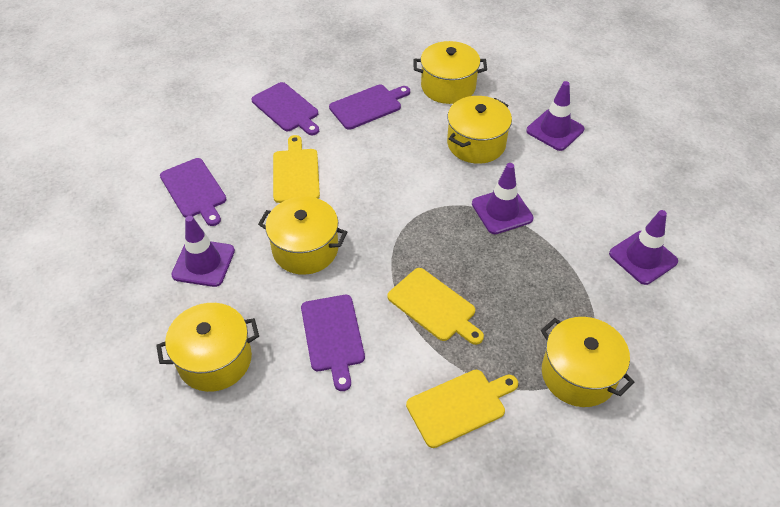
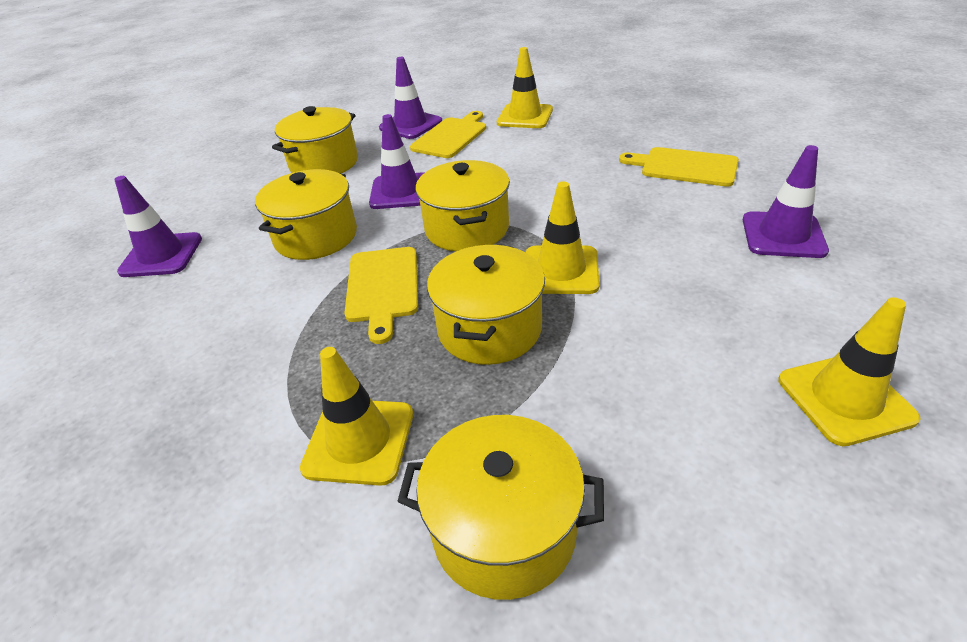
purple cutting board: 4 -> 0
yellow traffic cone: 0 -> 4

